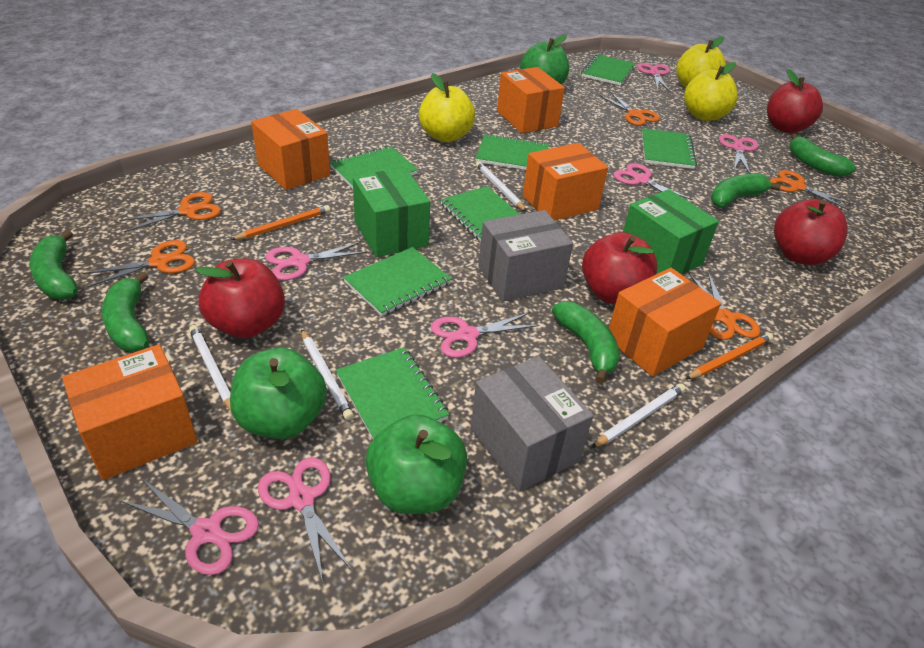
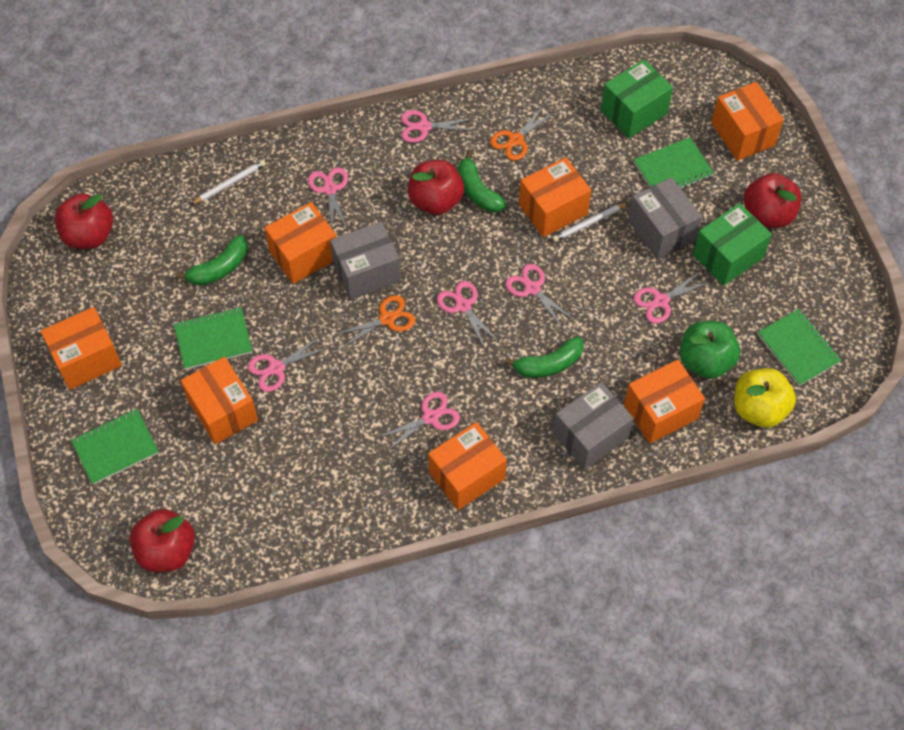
green apple: 3 -> 1
green banana: 5 -> 3
green notebook: 7 -> 4
grey box: 2 -> 3
orange box: 5 -> 7
orange pencil: 2 -> 0
orange scissors: 5 -> 2
white pencil: 4 -> 2
yellow apple: 3 -> 1

